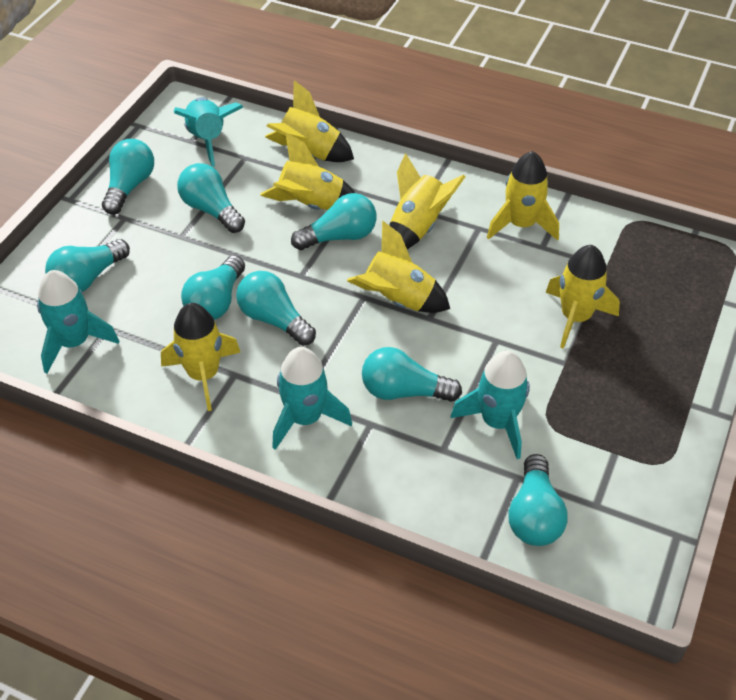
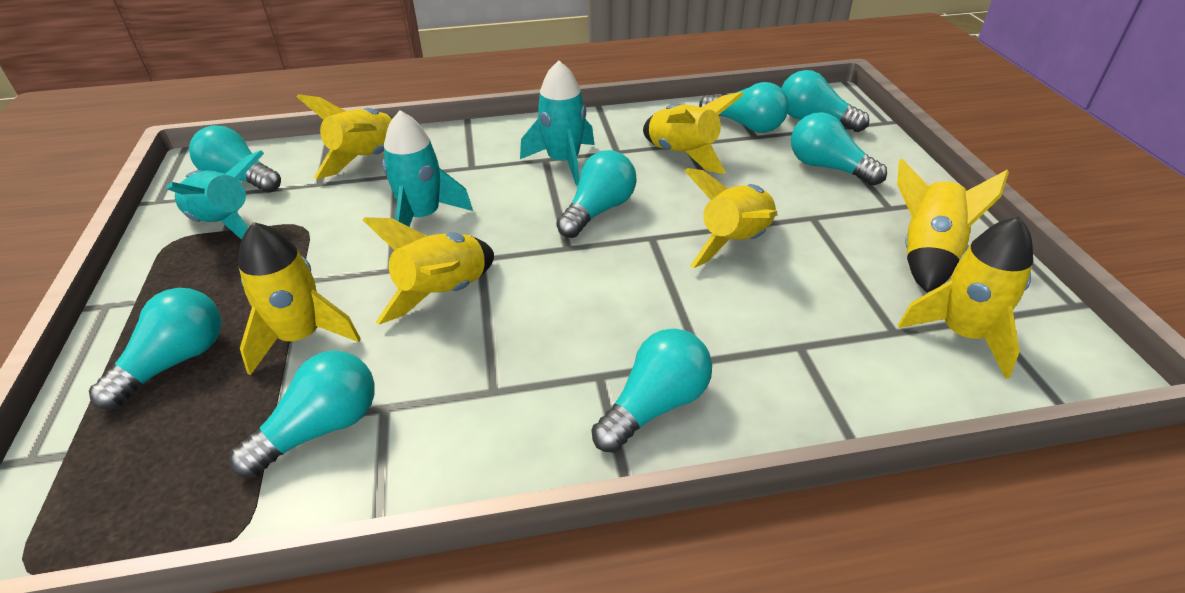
turquoise rocket: 4 -> 3

